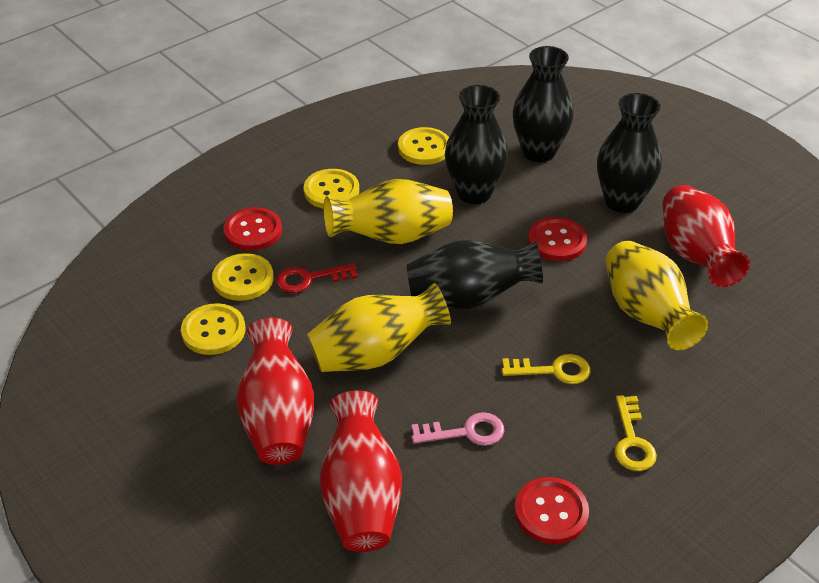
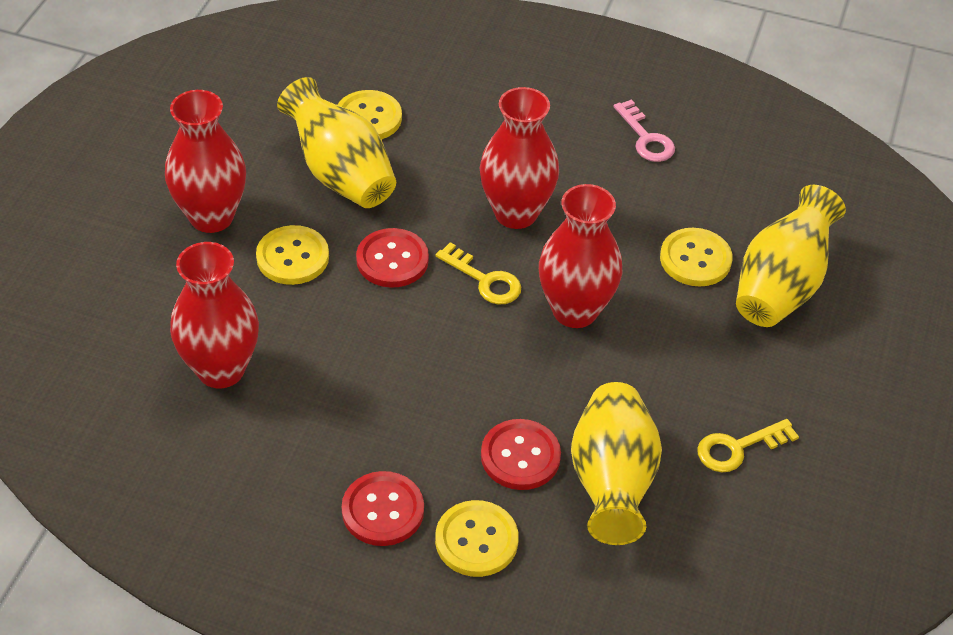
black vase: 4 -> 0
red key: 1 -> 0
red vase: 3 -> 4

